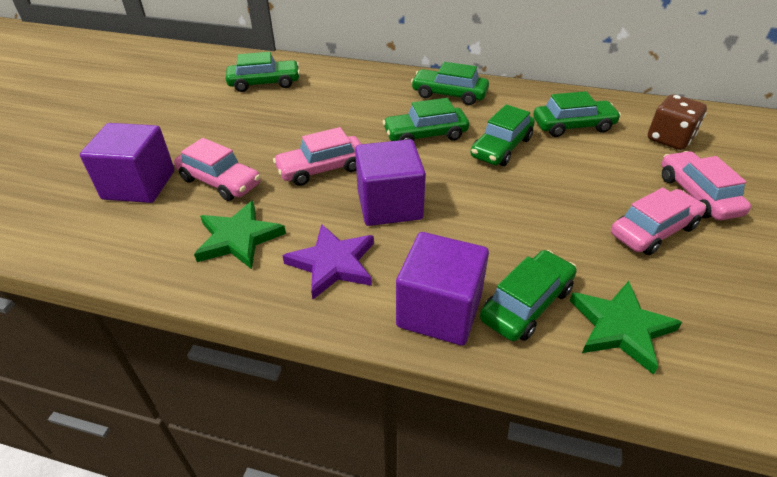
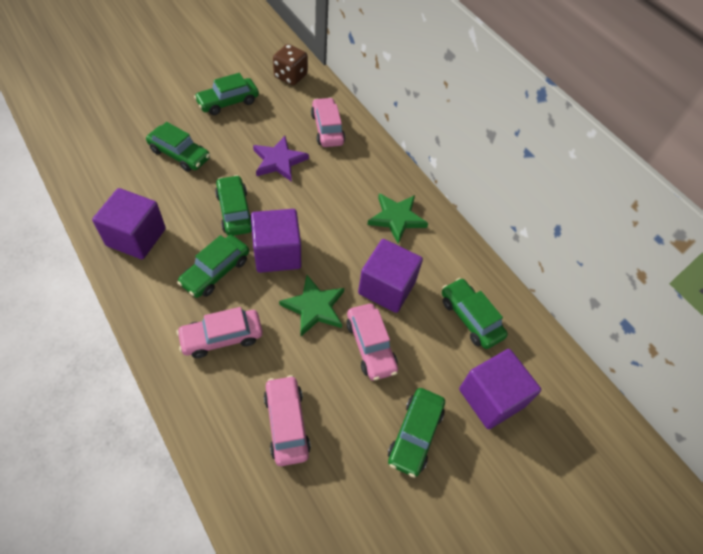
purple cube: 3 -> 4

